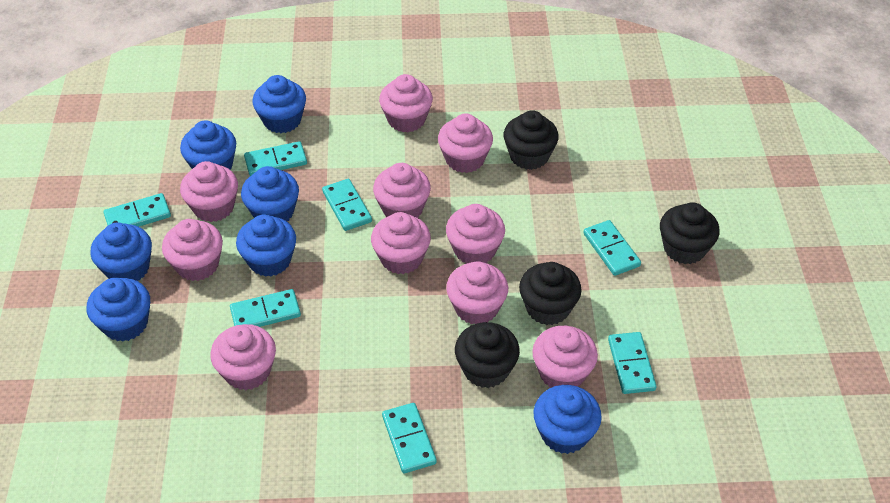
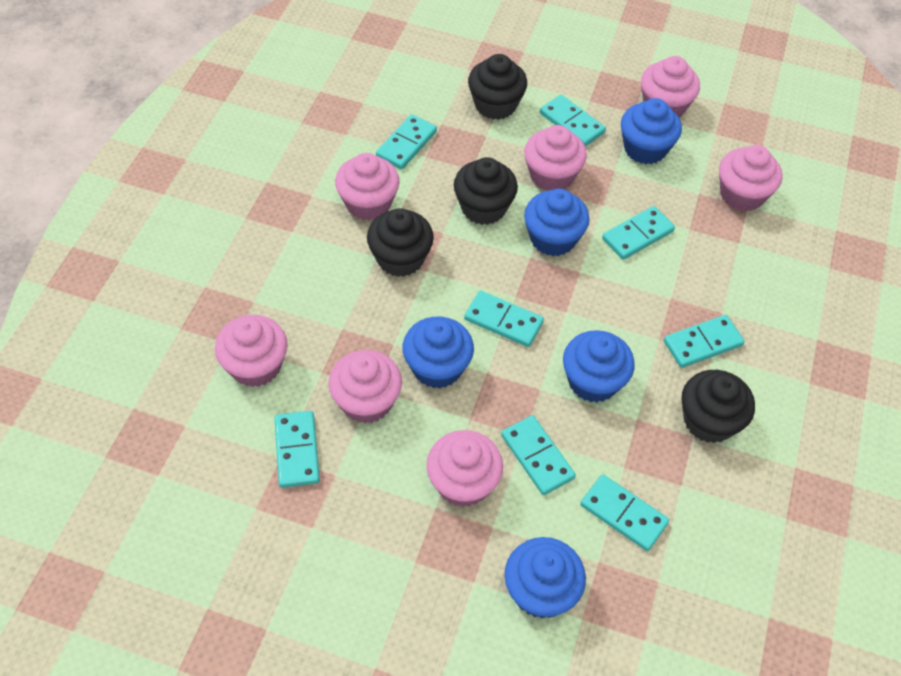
blue cupcake: 7 -> 5
pink cupcake: 10 -> 7
turquoise domino: 7 -> 8

